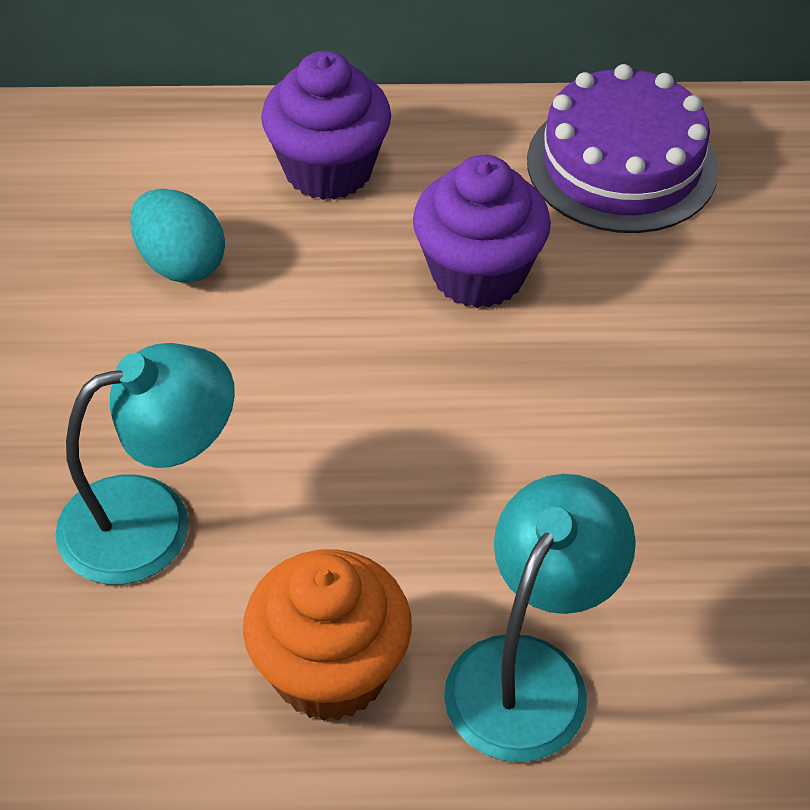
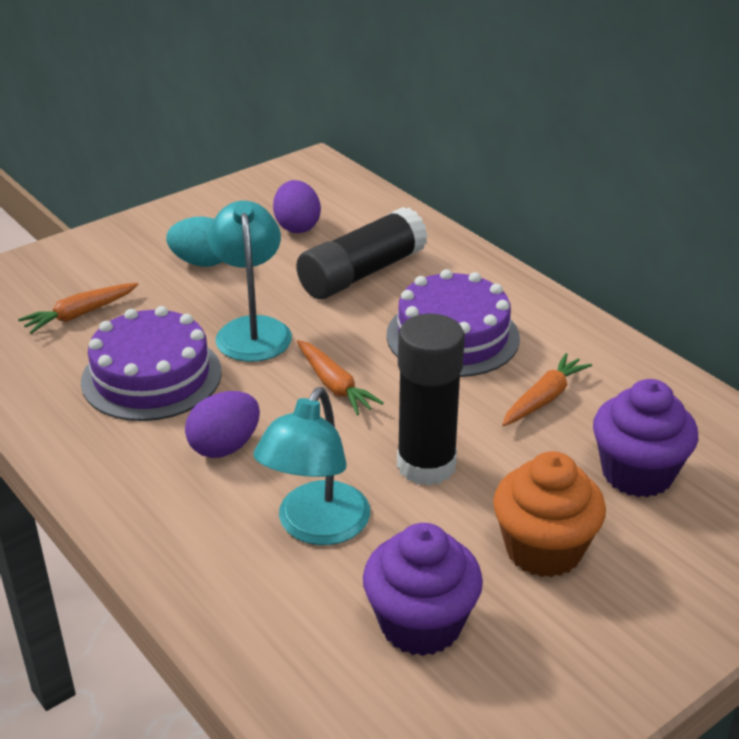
black glue stick: 0 -> 2
orange carrot: 0 -> 3
purple cake: 1 -> 2
purple egg: 0 -> 2

